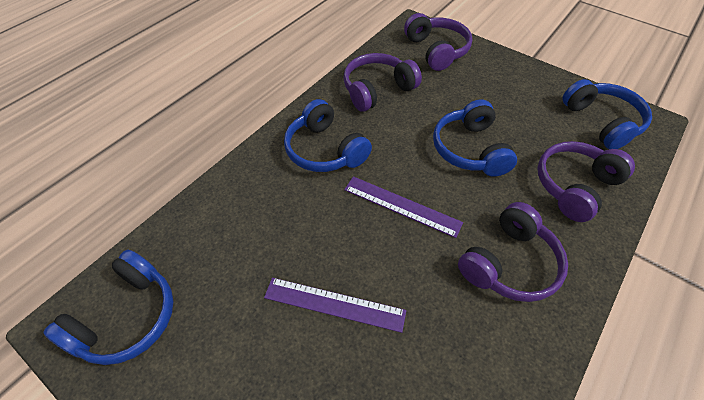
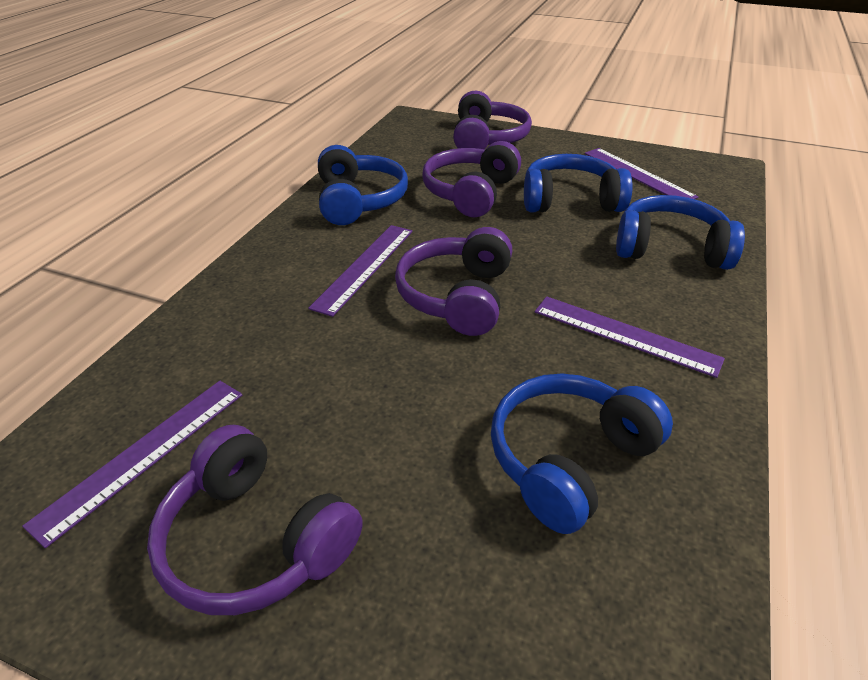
purple ruler: 2 -> 4

